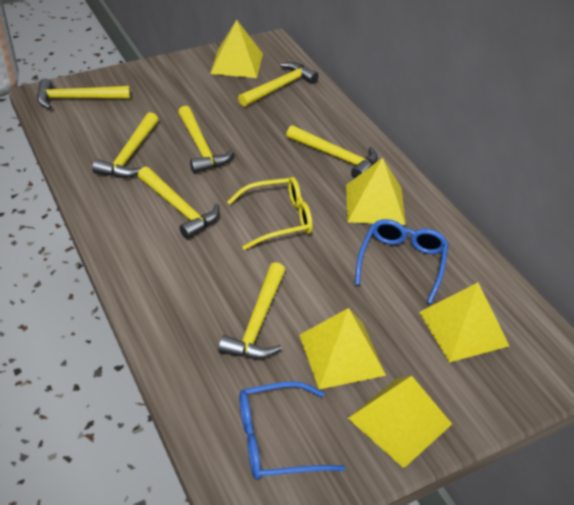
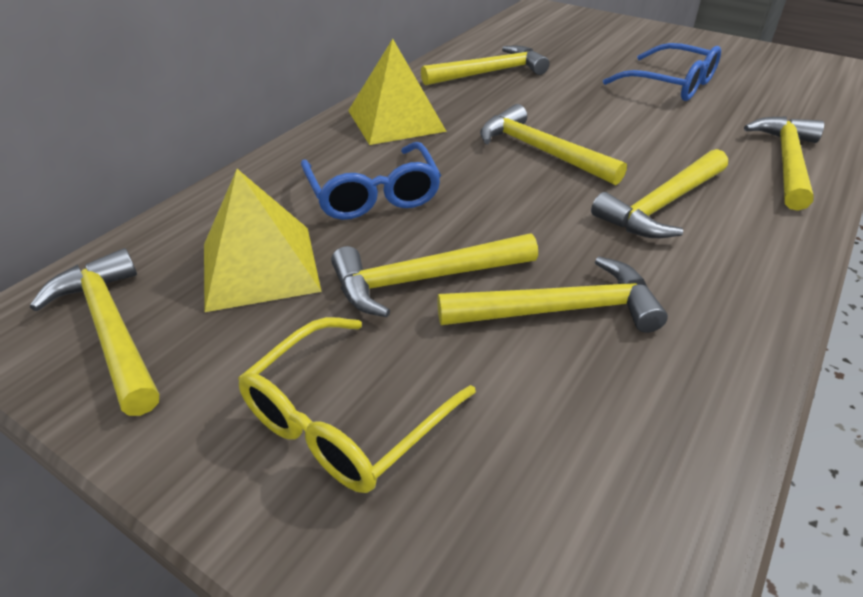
yellow pyramid: 5 -> 2

